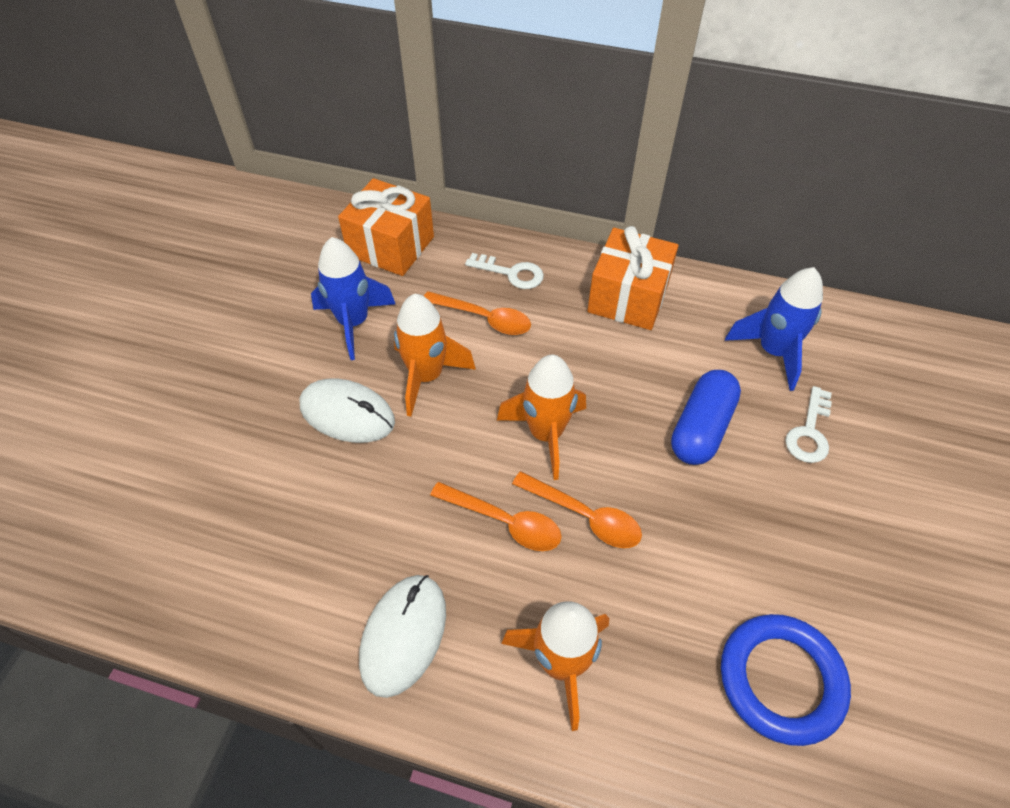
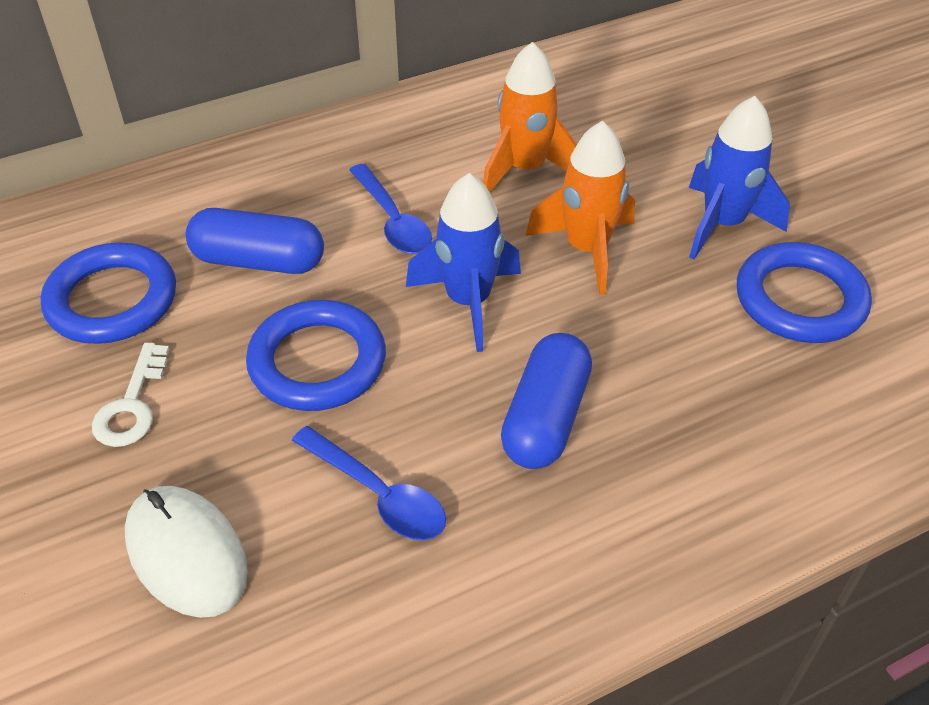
blue capsule: 1 -> 2
blue ring: 1 -> 3
blue spoon: 0 -> 2
orange gift: 2 -> 0
orange rocket: 3 -> 2
orange spoon: 3 -> 0
white key: 2 -> 1
white mouse: 2 -> 1

